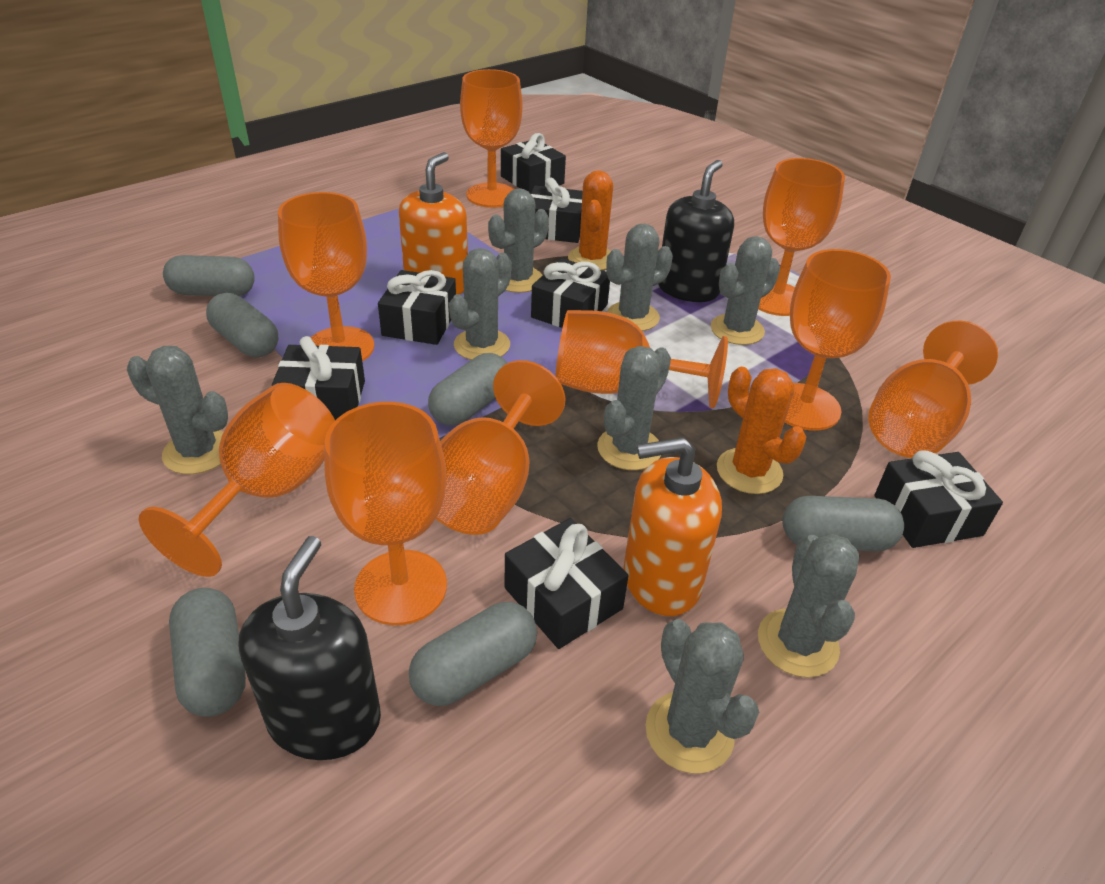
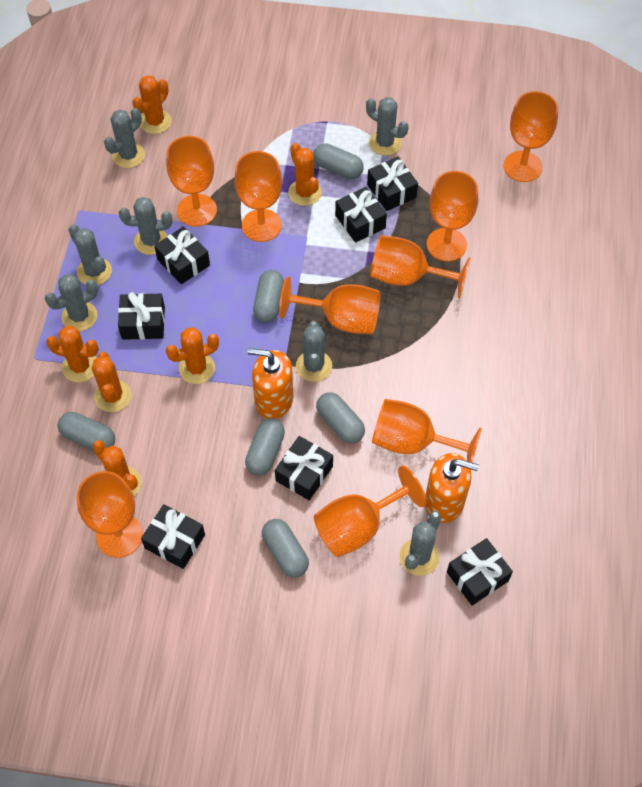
black soap dispenser: 2 -> 0
grey cactus: 8 -> 7
orange cactus: 2 -> 6

